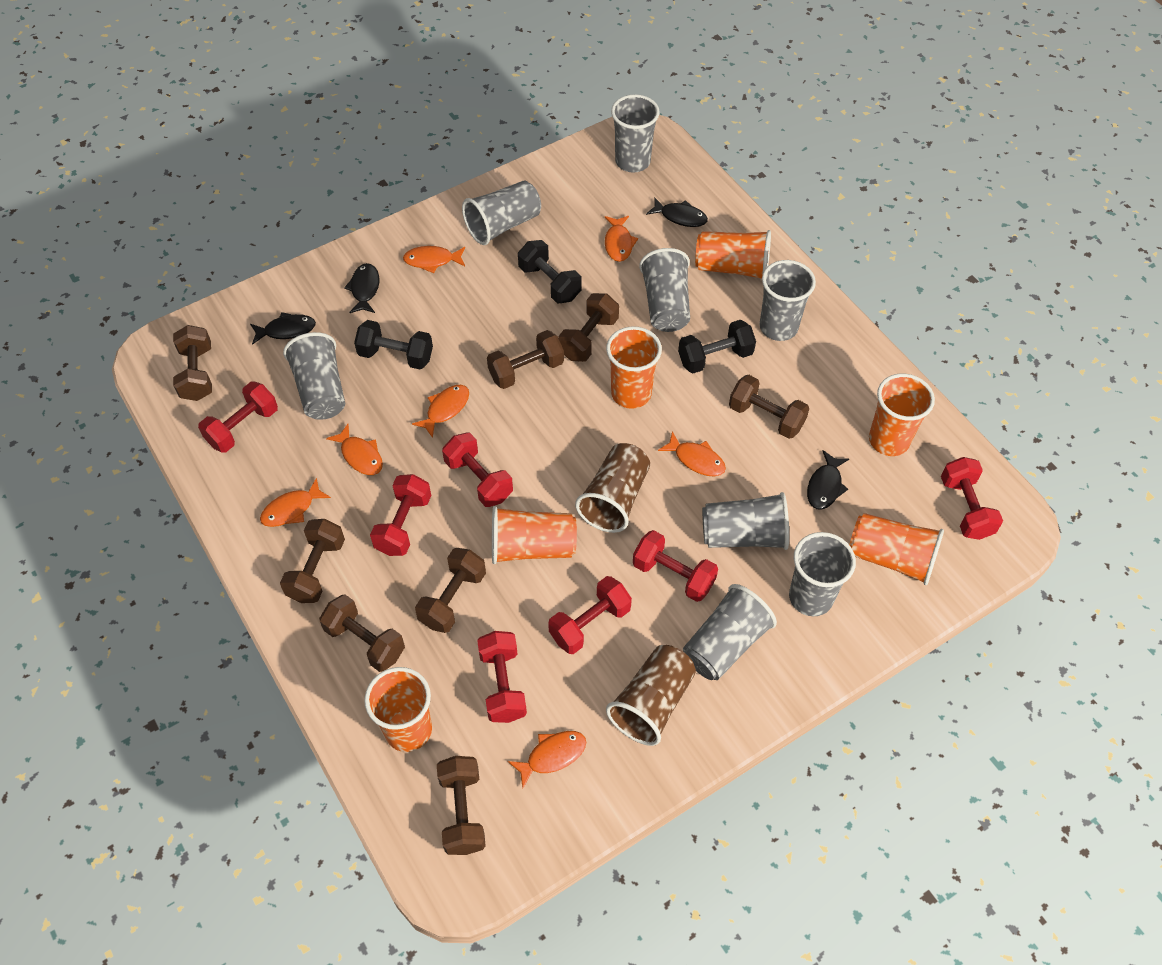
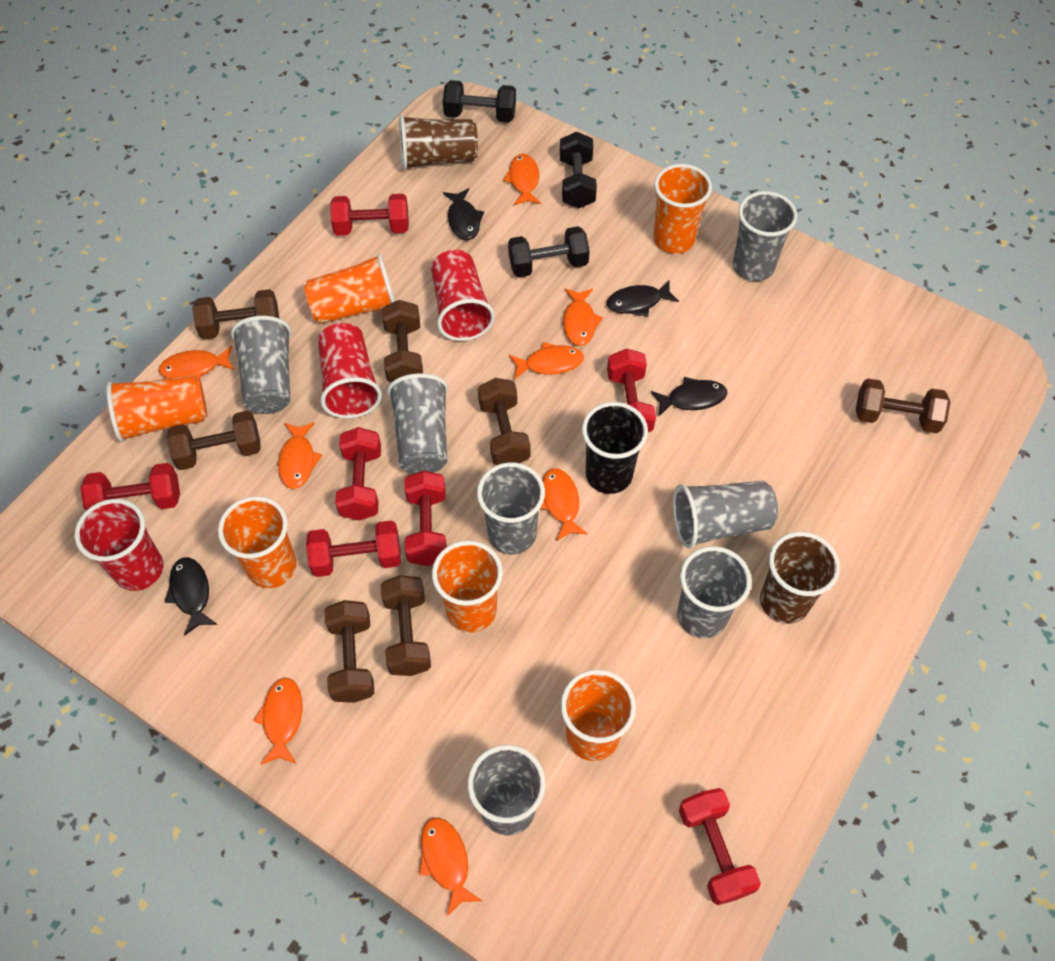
black cup: 0 -> 1
brown dumbbell: 8 -> 7
grey cup: 8 -> 7
orange fish: 7 -> 8
red cup: 0 -> 3

